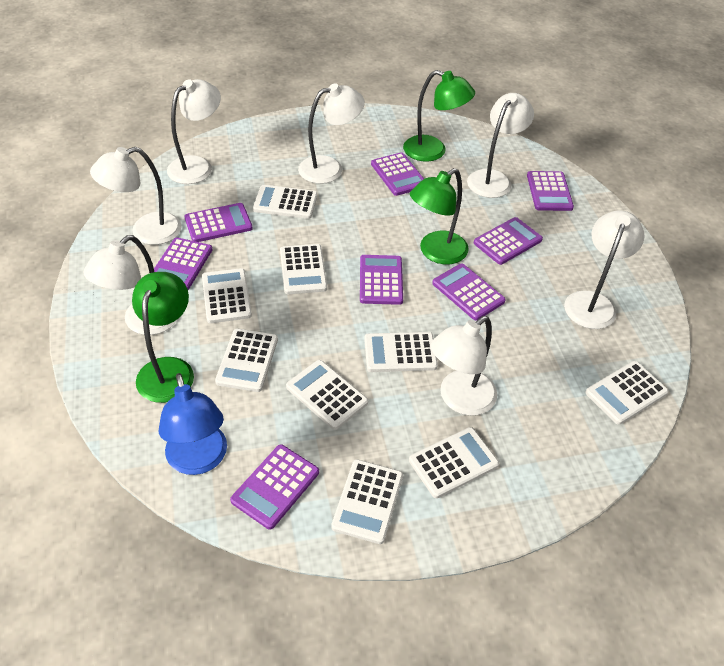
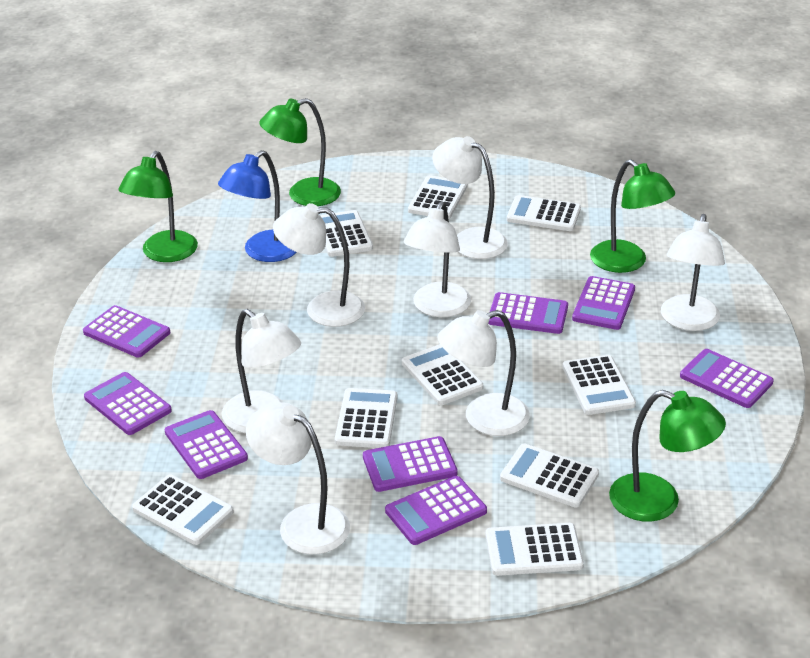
green lamp: 3 -> 4

